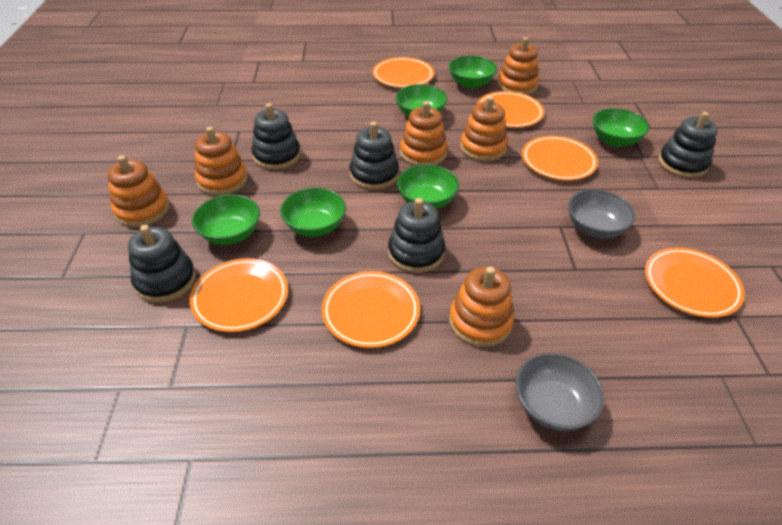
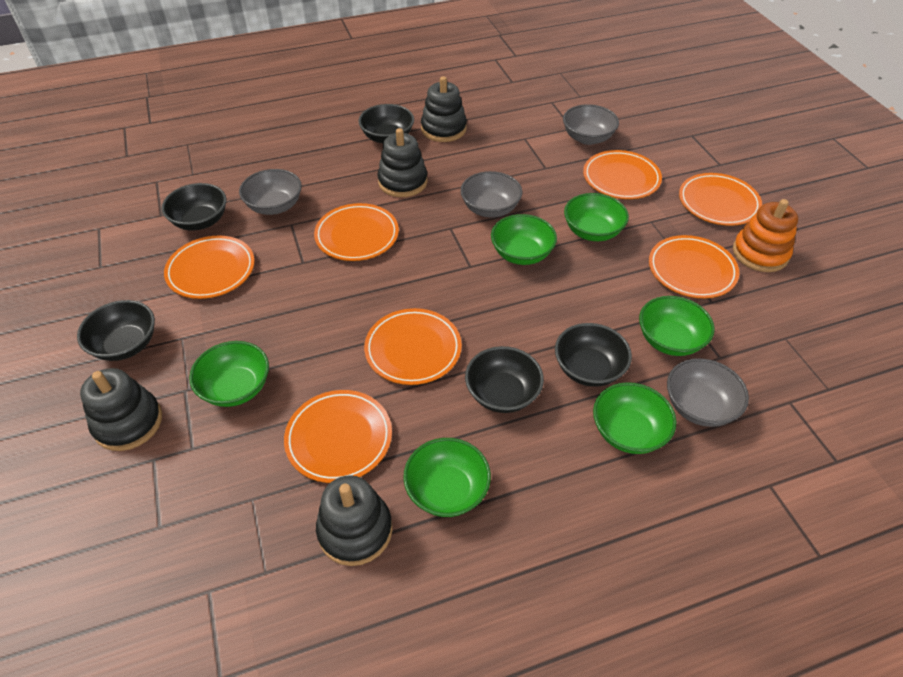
black bowl: 0 -> 5
black stacking toy: 5 -> 4
grey bowl: 2 -> 4
orange plate: 6 -> 7
orange stacking toy: 6 -> 1

